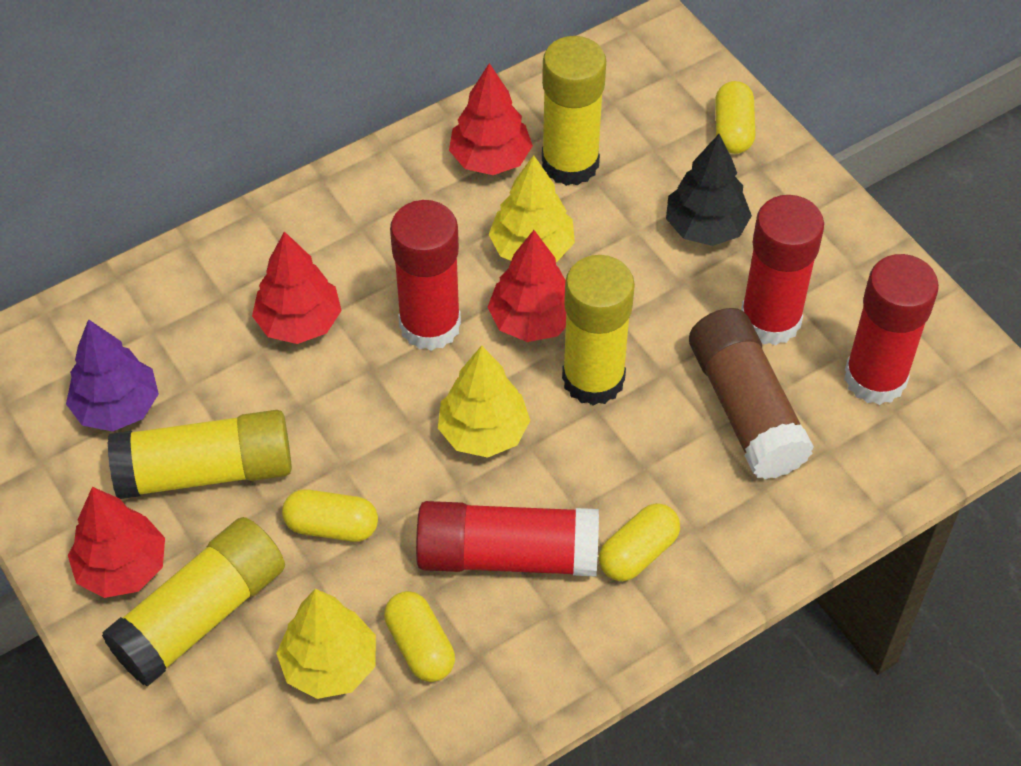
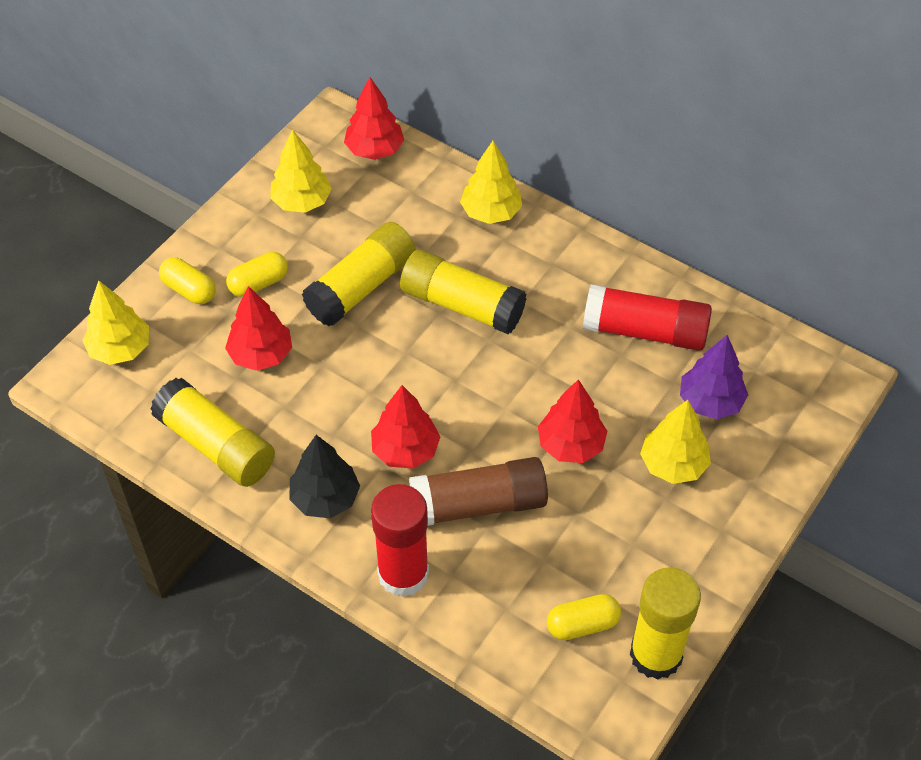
red glue stick: 4 -> 2
yellow capsule: 4 -> 3
yellow tree: 3 -> 4

